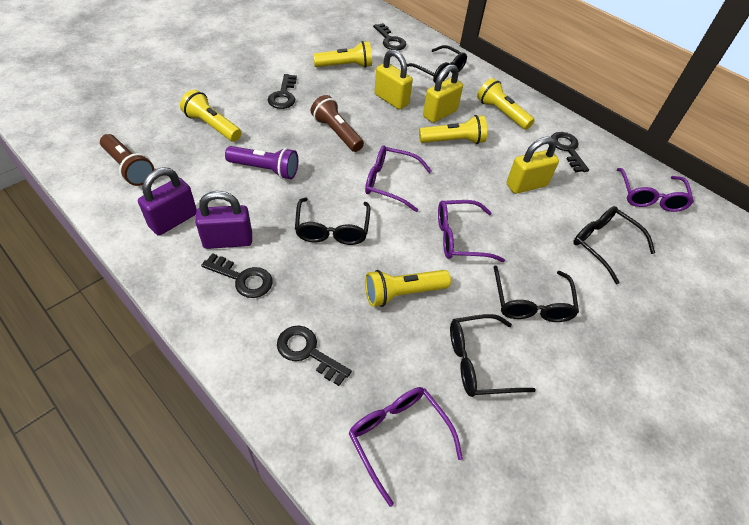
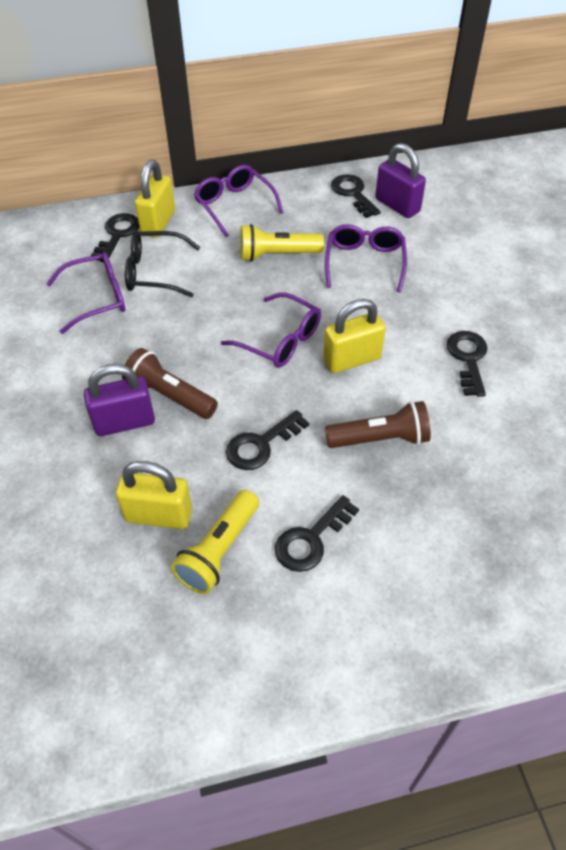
black glasses: 5 -> 1
purple flashlight: 1 -> 0
yellow flashlight: 5 -> 2

